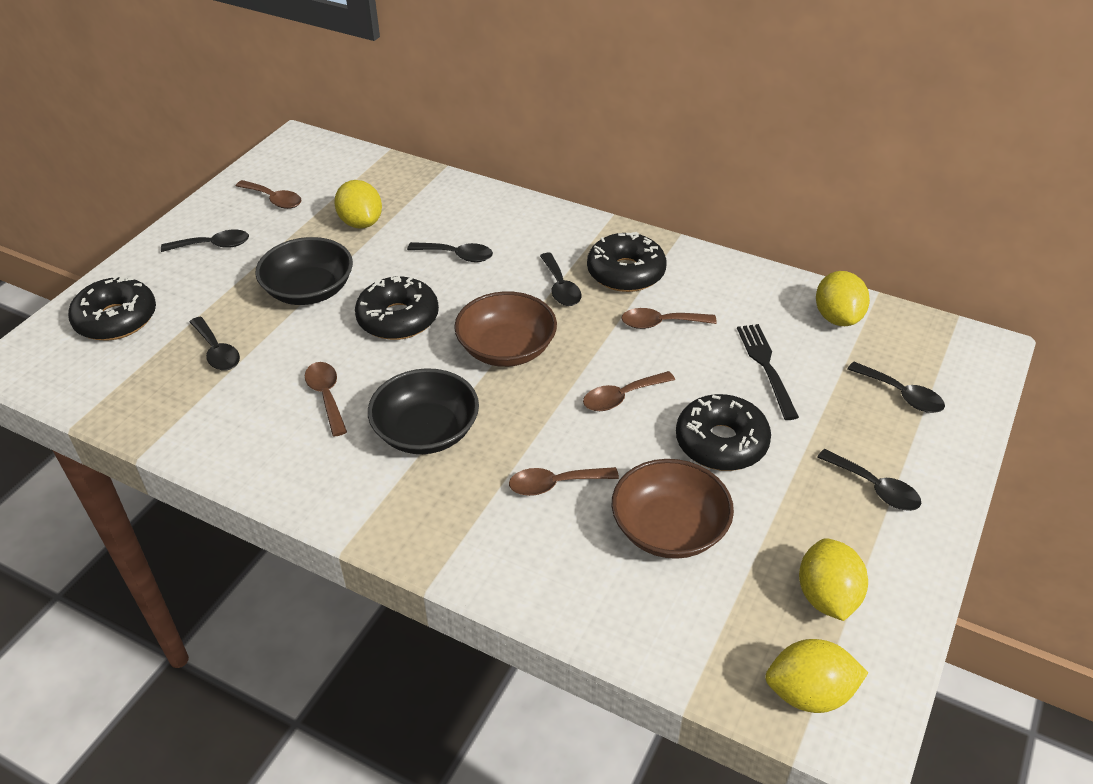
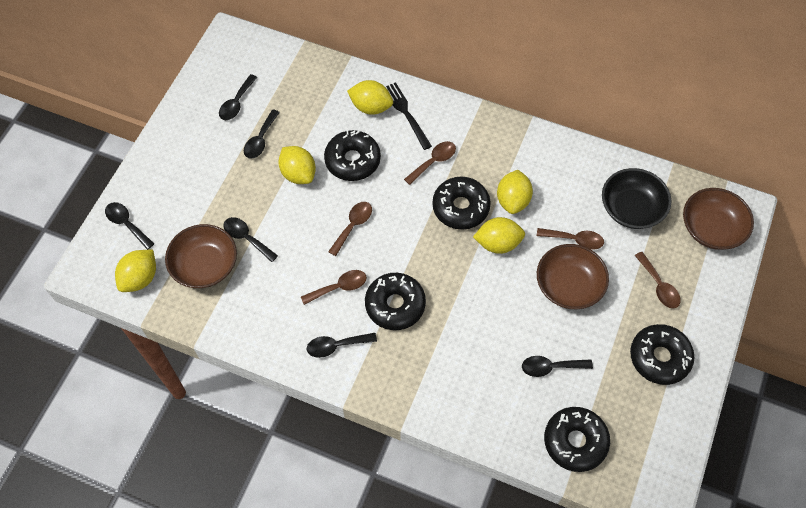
black bowl: 2 -> 1
black donut: 4 -> 5
brown bowl: 2 -> 3
yellow lemon: 4 -> 5

